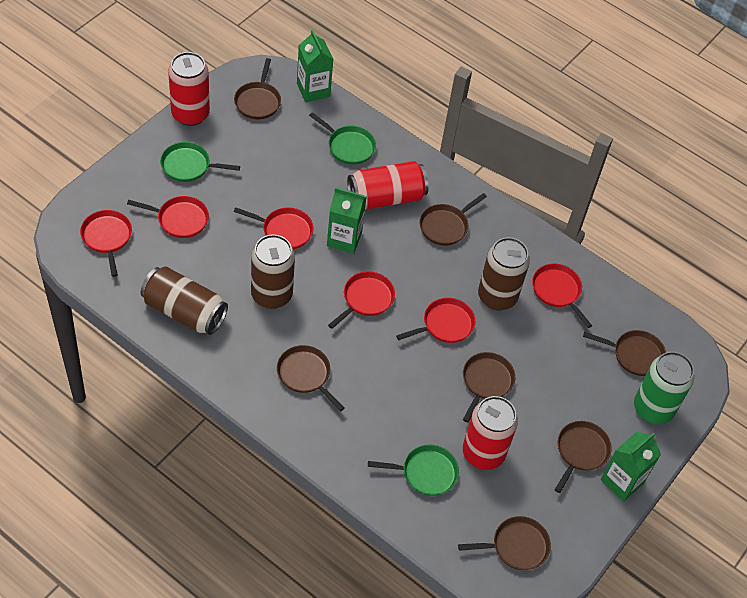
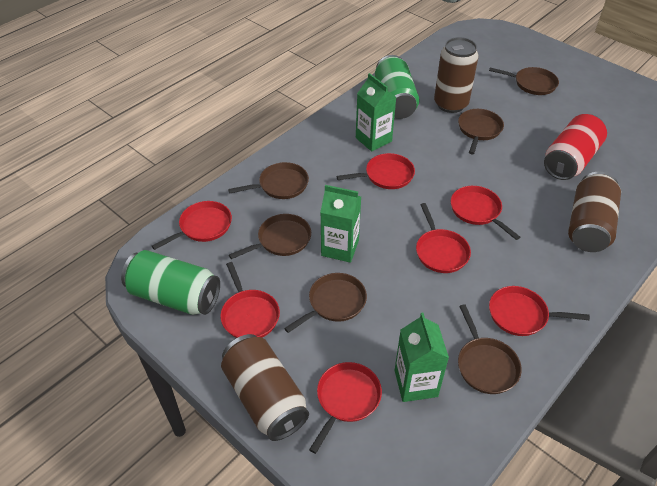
brown pan: 7 -> 6
green can: 1 -> 2
green pan: 3 -> 0
red can: 3 -> 1
red pan: 6 -> 7

